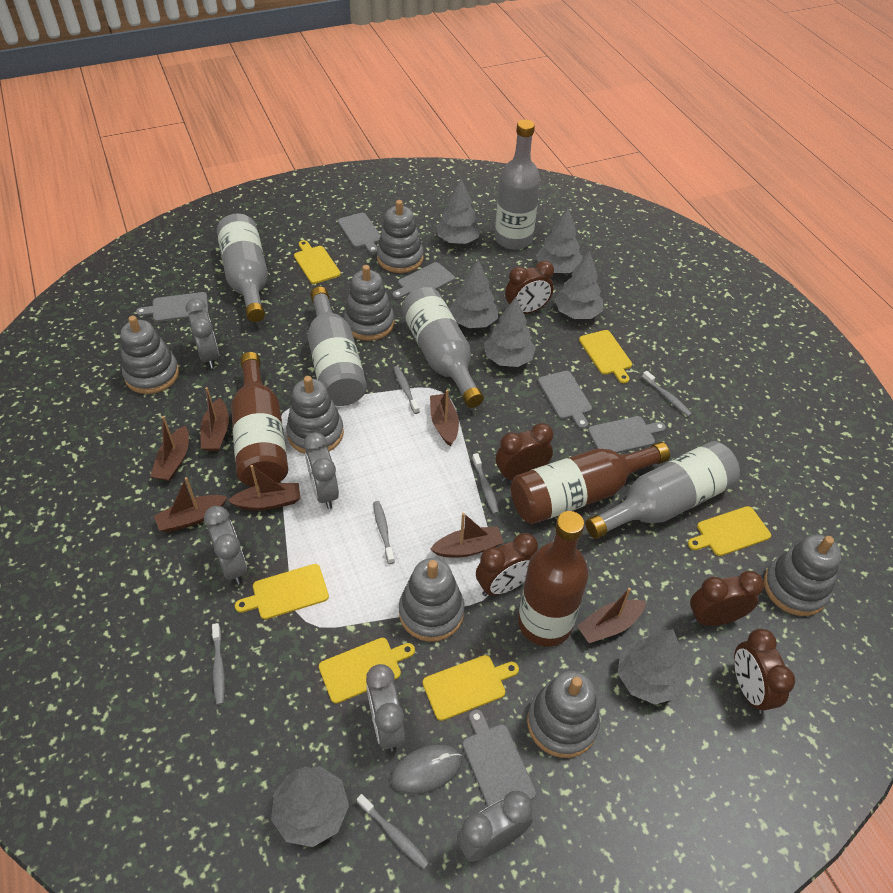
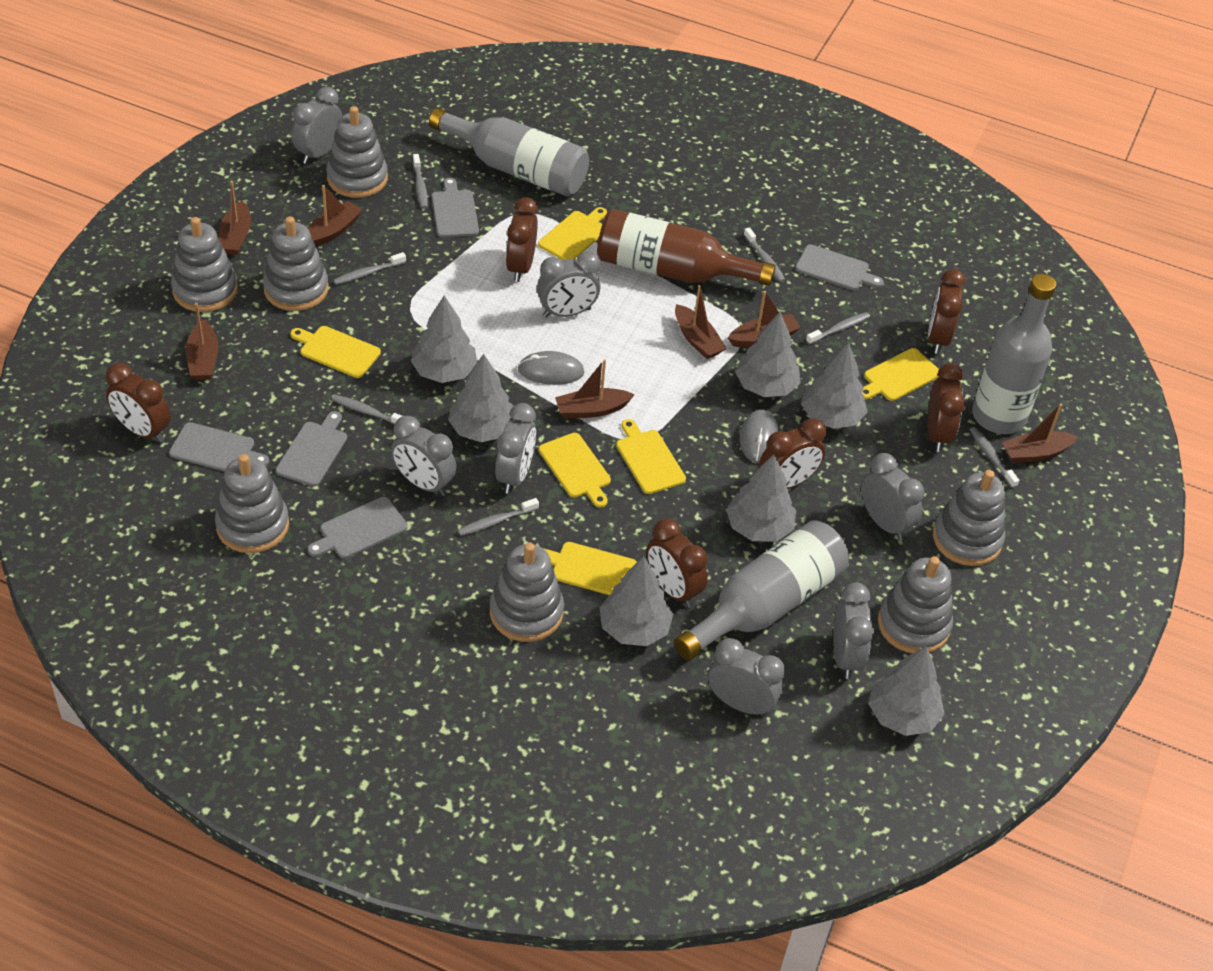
brown bottle: 3 -> 1
brown clock: 5 -> 6
grey bottle: 5 -> 3
grey clock: 5 -> 7
grey cutting board: 6 -> 5
grey mouse: 1 -> 2
grey toothbrush: 6 -> 7

